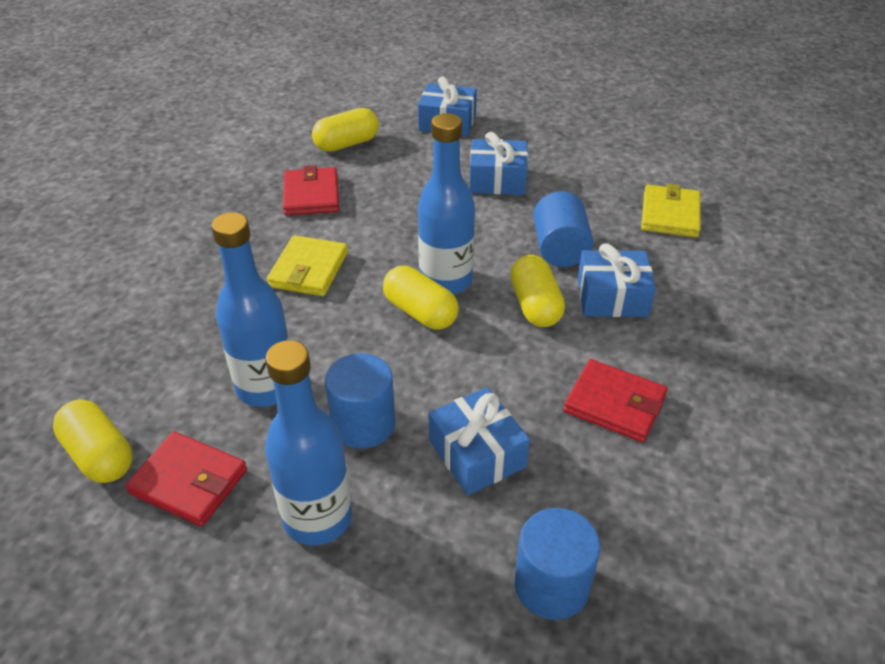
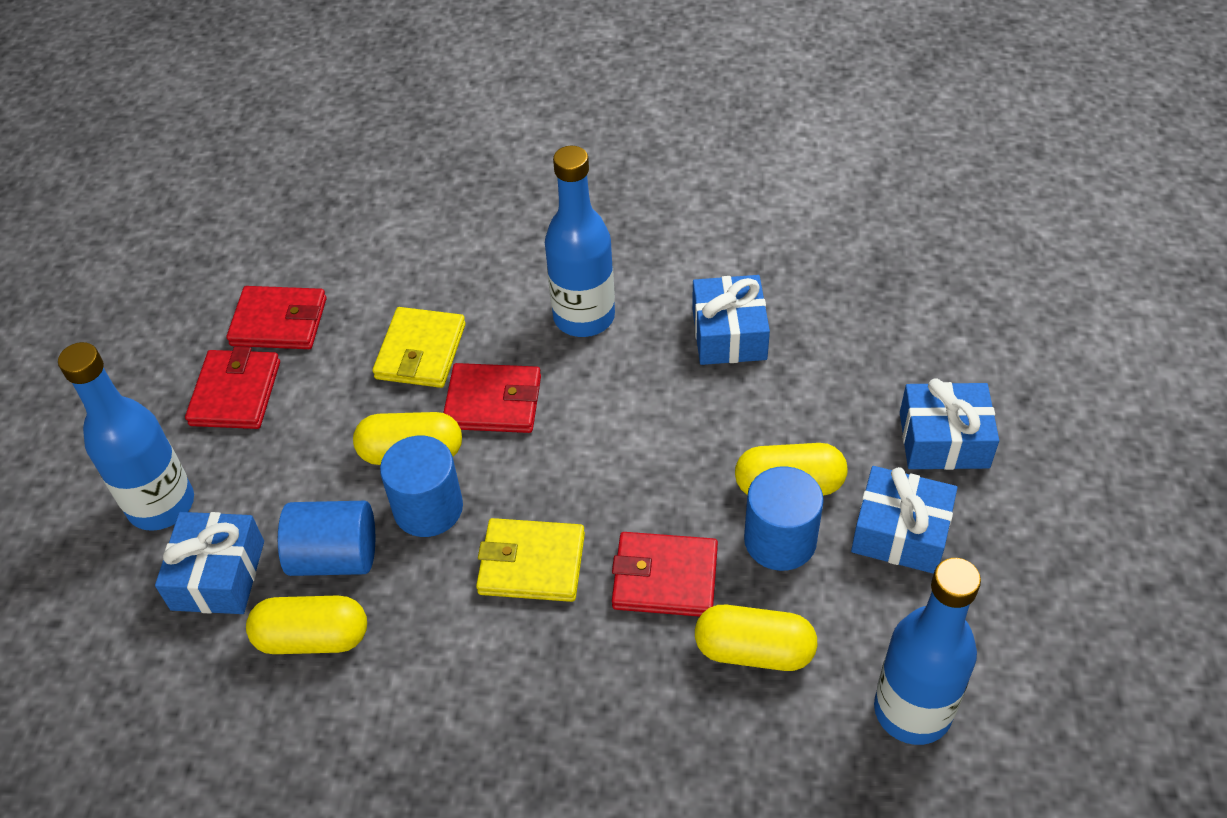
red wallet: 3 -> 4

